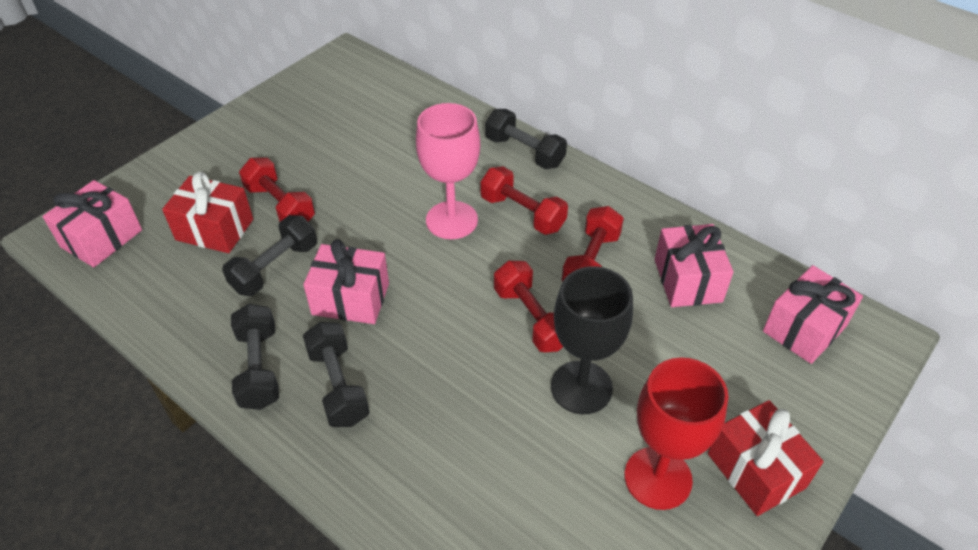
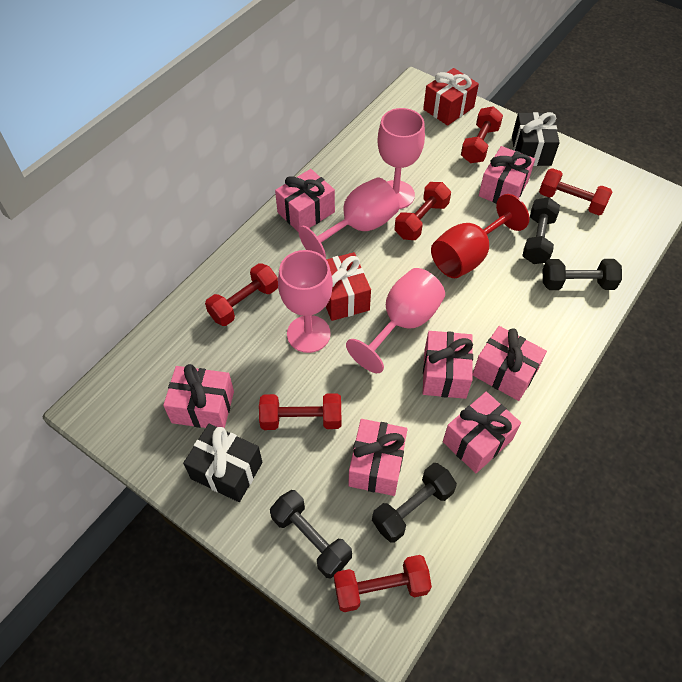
black gift: 0 -> 2
black goblet: 1 -> 0
pink gift: 4 -> 7
pink goblet: 1 -> 4
red dumbbell: 4 -> 6

